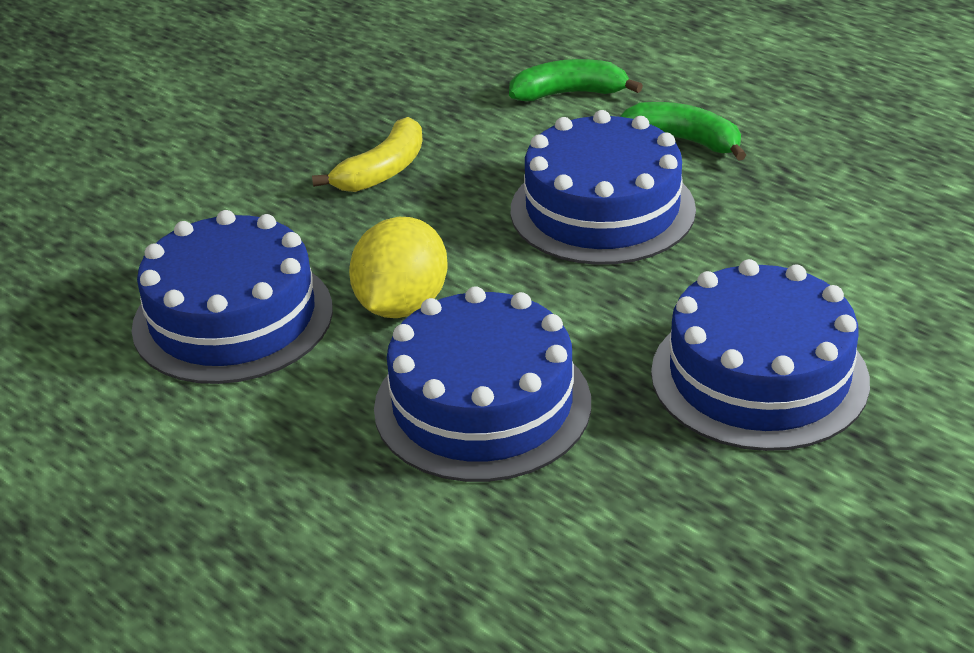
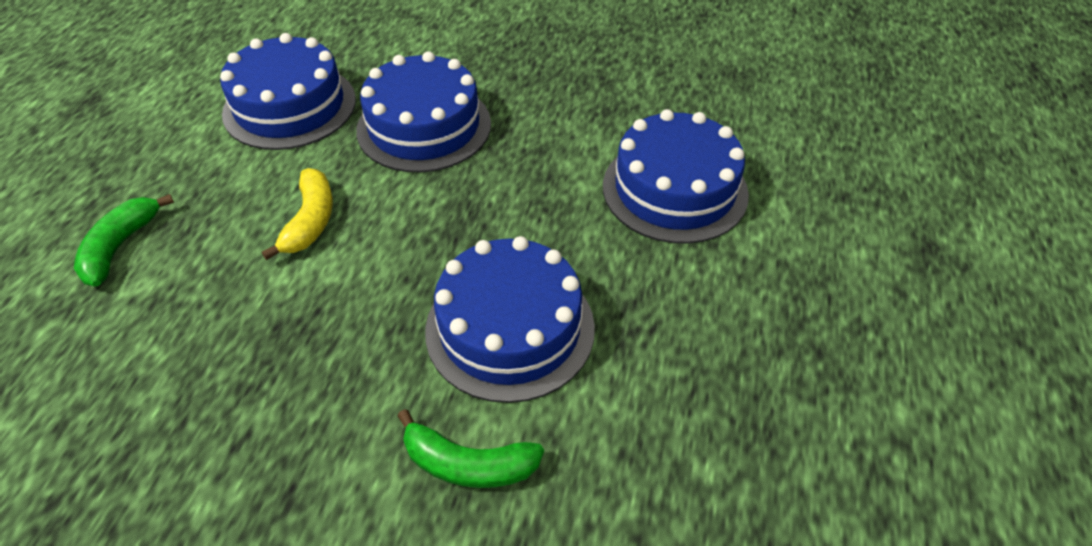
yellow lemon: 1 -> 0

